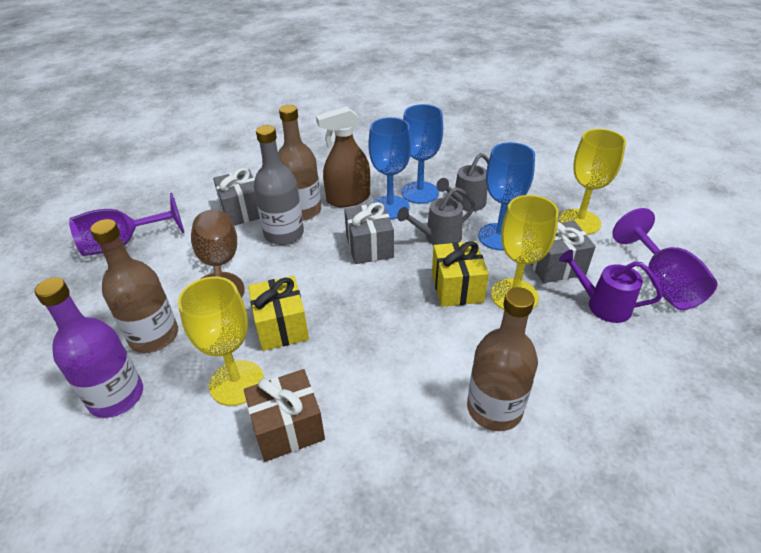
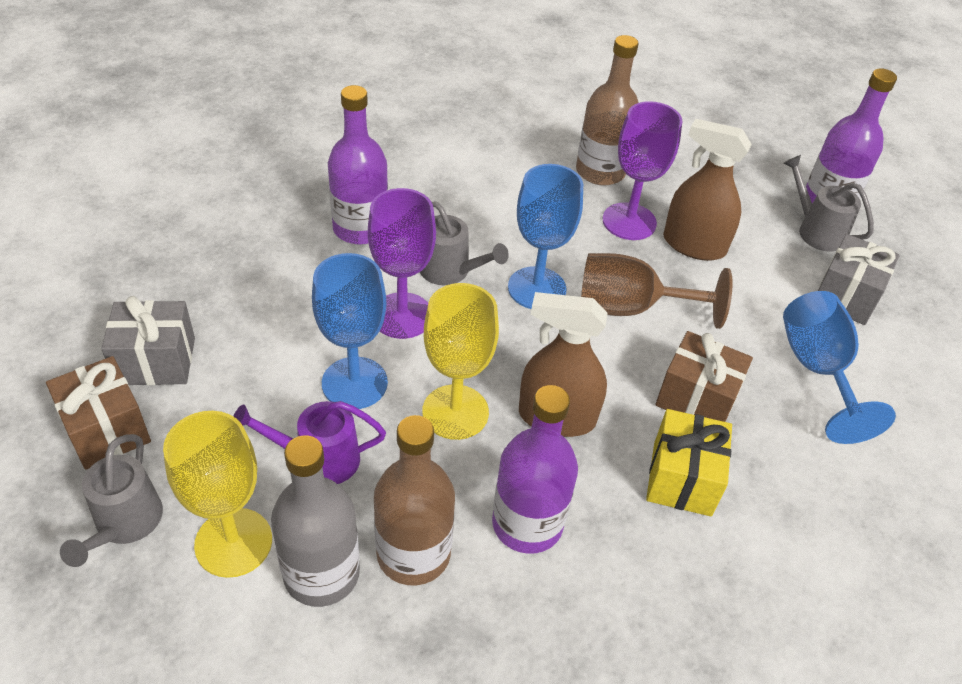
brown bottle: 3 -> 2
brown gift: 1 -> 2
brown spray bottle: 1 -> 2
grey gift: 3 -> 2
grey watering can: 2 -> 3
purple bottle: 1 -> 3
yellow gift: 2 -> 1
yellow goblet: 3 -> 2

